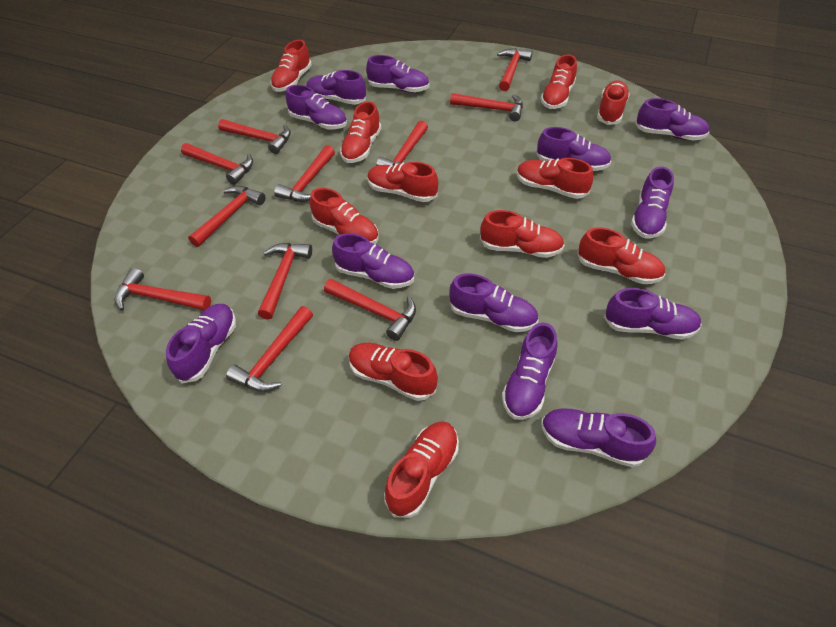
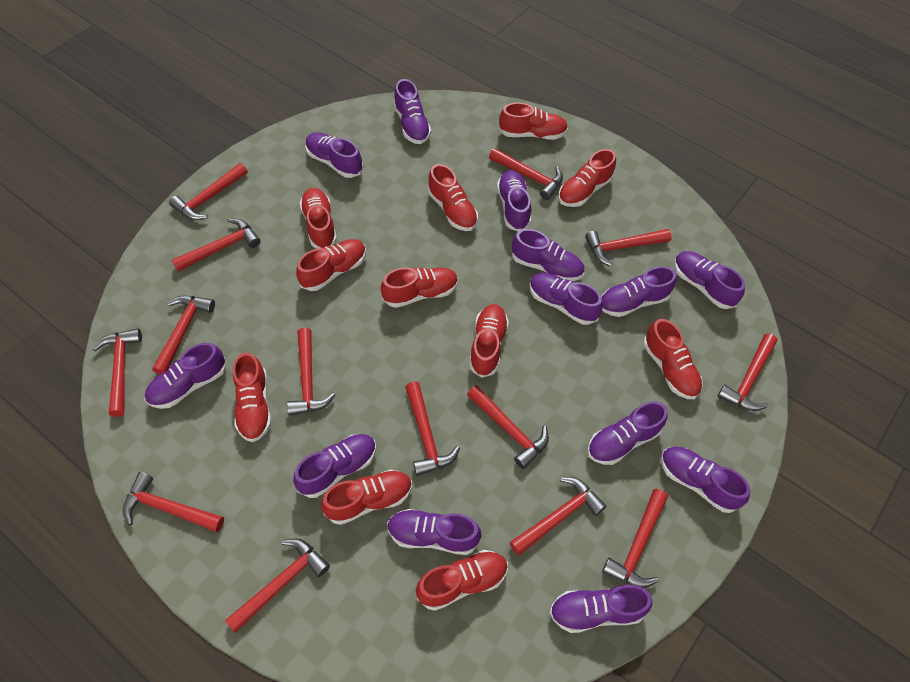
purple shoe: 12 -> 13
red hammer: 11 -> 14

